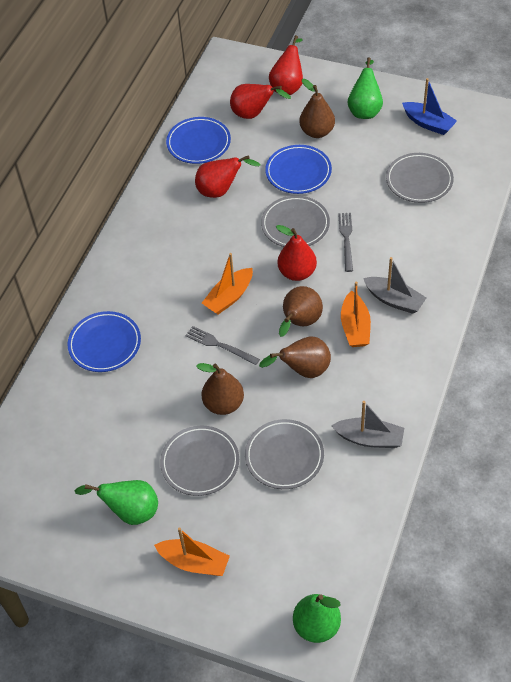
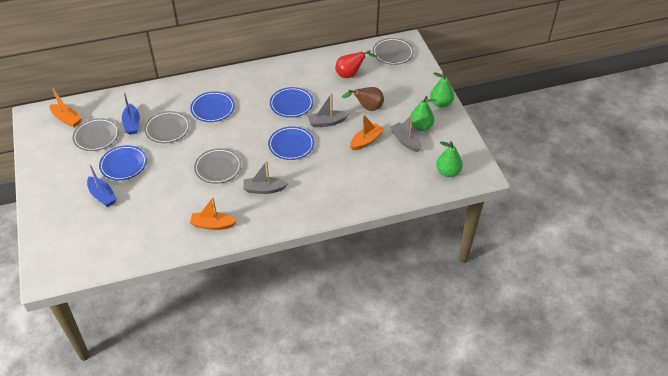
blue boat: 1 -> 2
blue plate: 3 -> 4
brown pear: 4 -> 1
grey boat: 2 -> 3
grey fork: 2 -> 0
red pear: 4 -> 1

